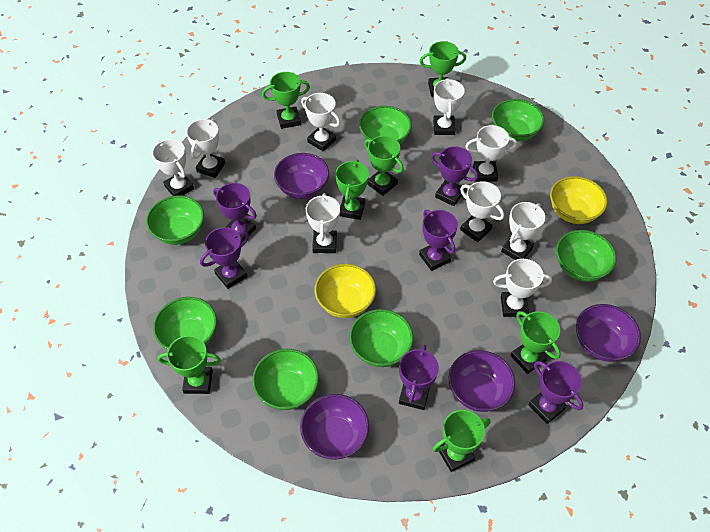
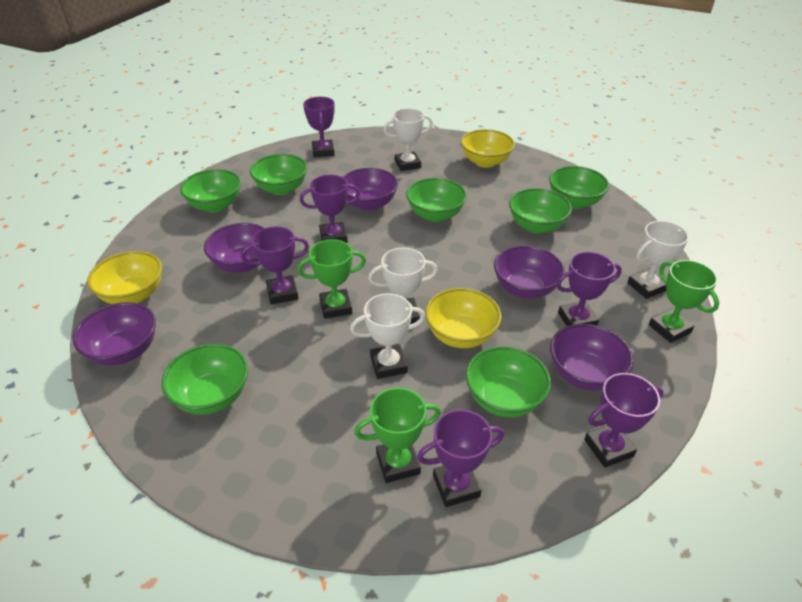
green trophy: 7 -> 3
purple bowl: 4 -> 5
white trophy: 9 -> 4
yellow bowl: 2 -> 3

